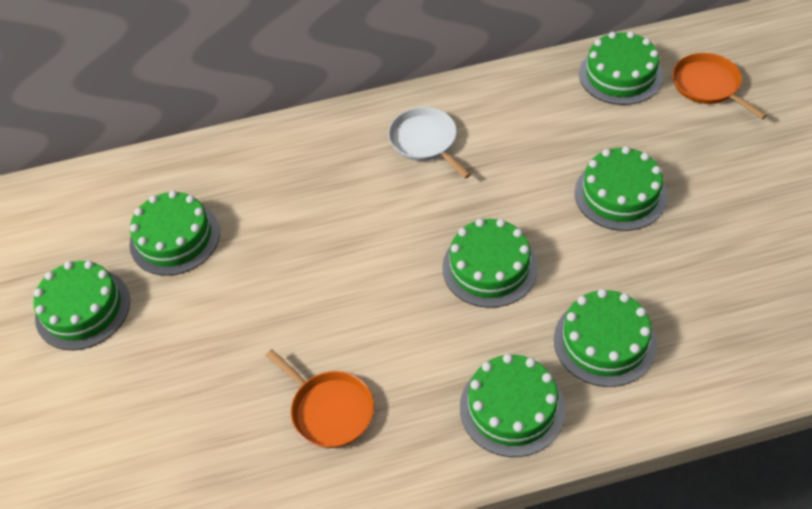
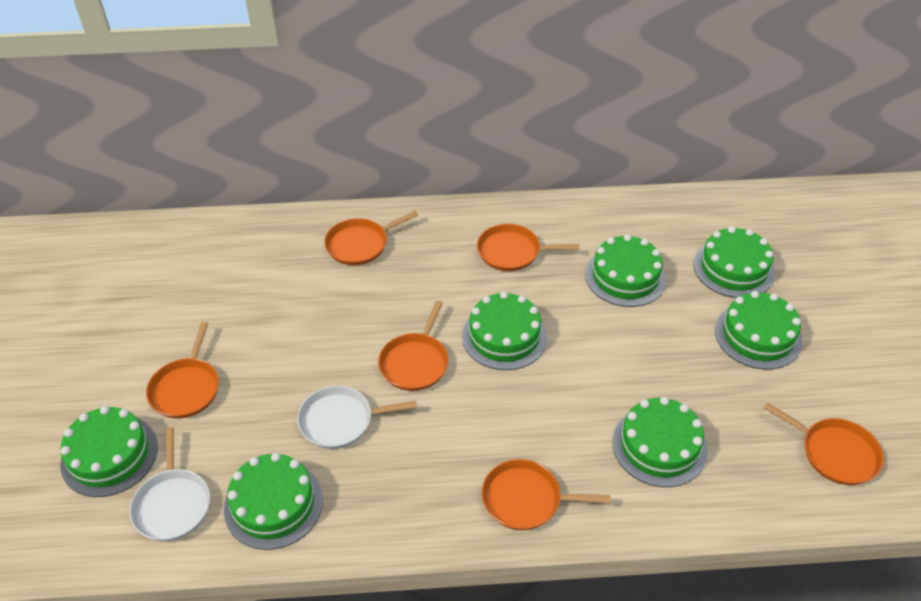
orange pan: 2 -> 6
white pan: 1 -> 2

